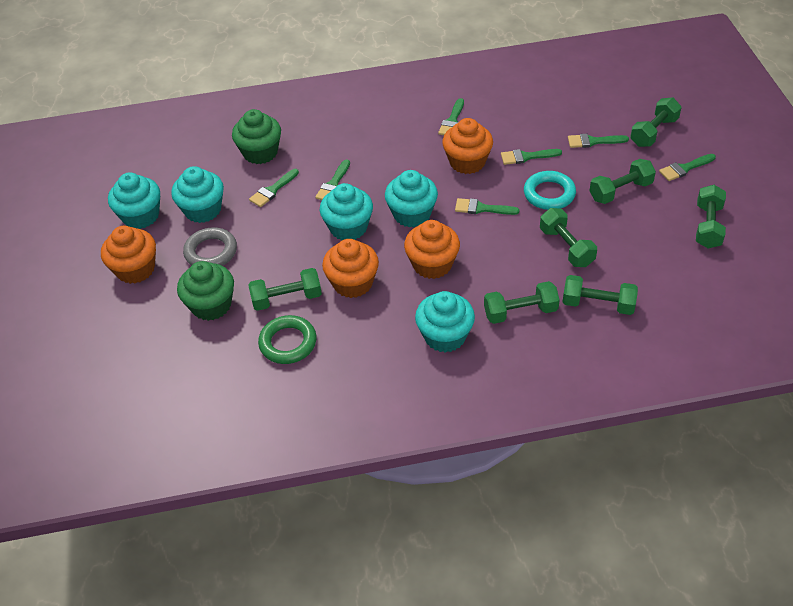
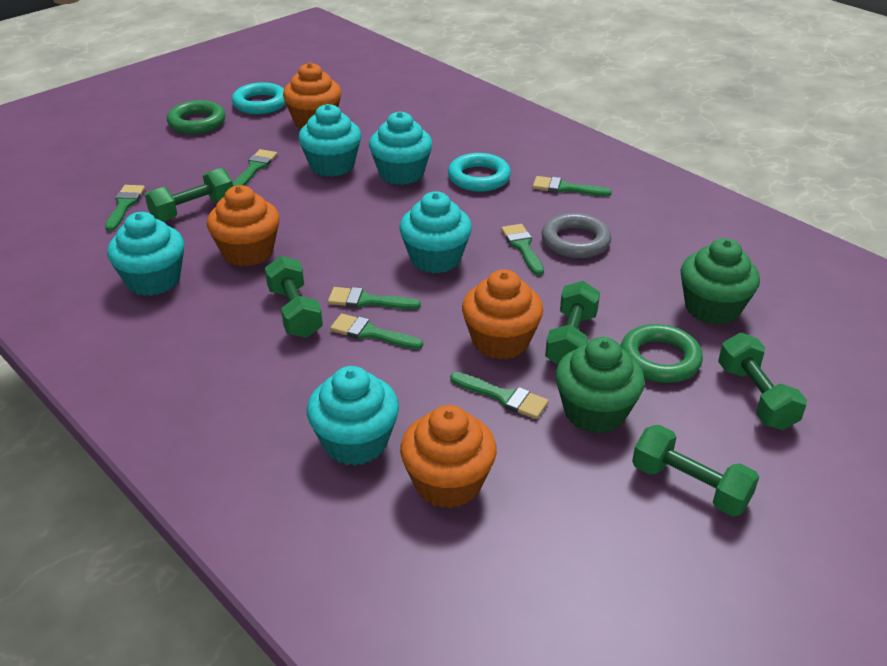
green dumbbell: 7 -> 5
green ring: 1 -> 2
turquoise ring: 1 -> 2

